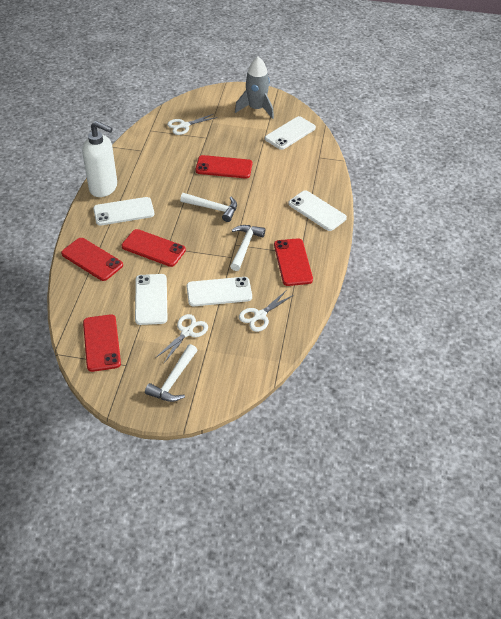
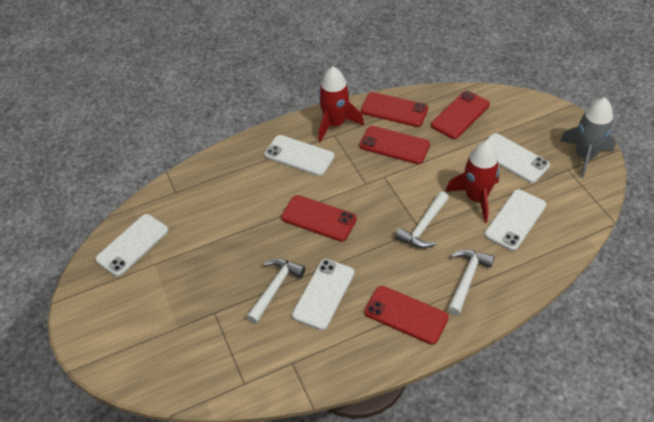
red rocket: 0 -> 2
white scissors: 3 -> 0
white soap dispenser: 1 -> 0

